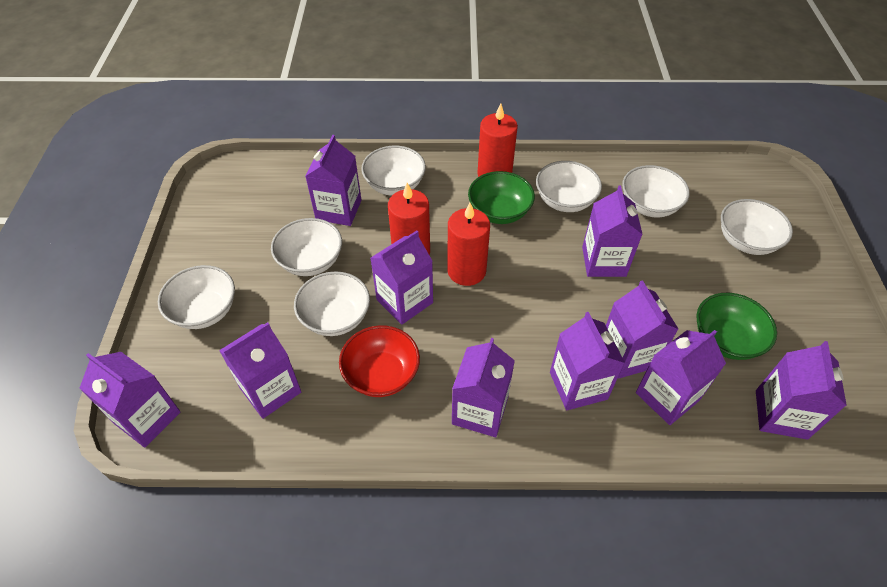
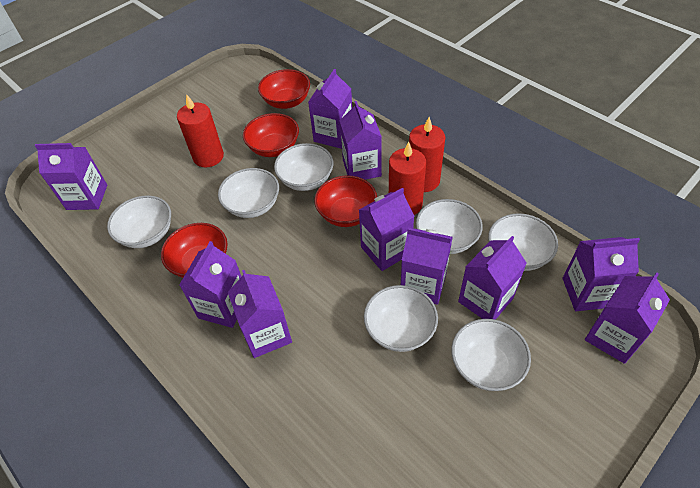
green bowl: 2 -> 0
red bowl: 1 -> 4

